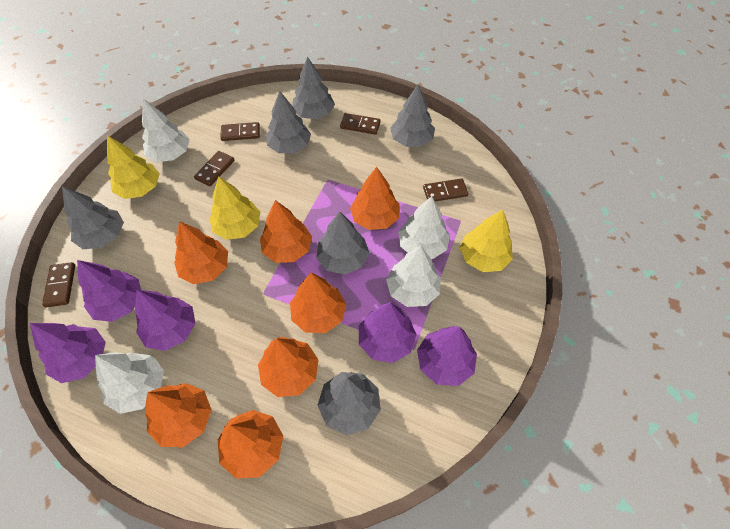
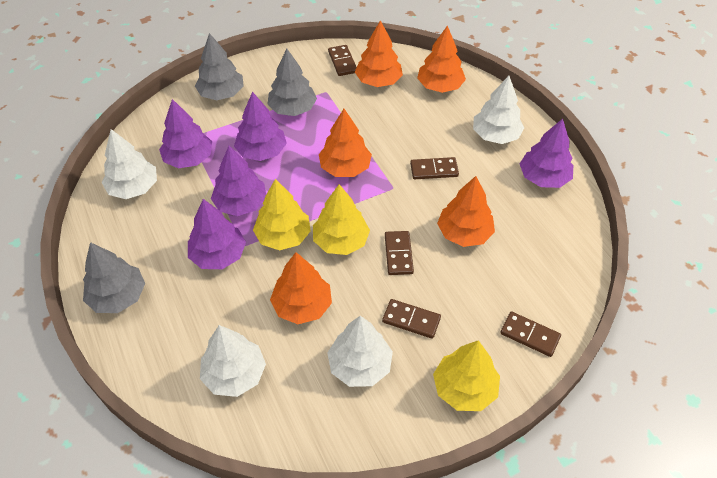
grey tree: 6 -> 3
orange tree: 7 -> 5

